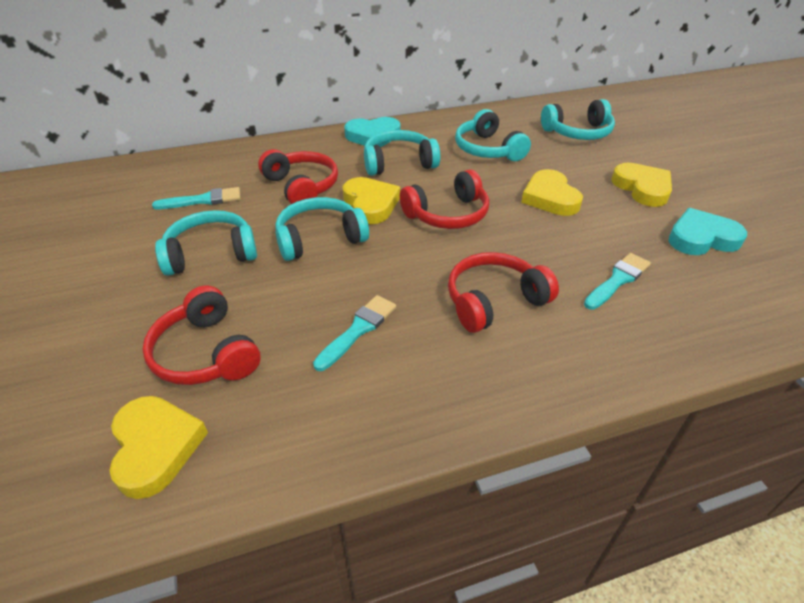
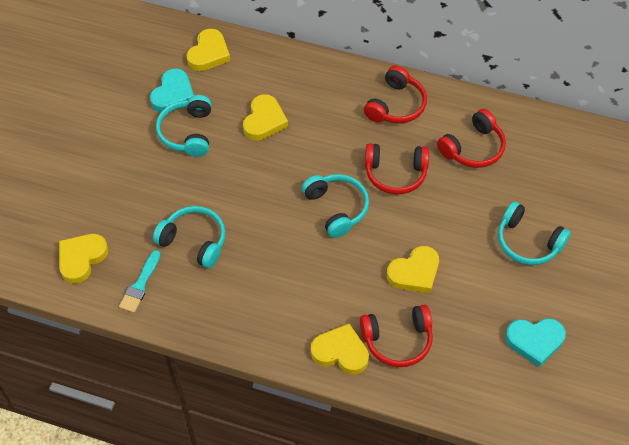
turquoise brush: 3 -> 1
turquoise headphones: 5 -> 4
yellow heart: 4 -> 5

